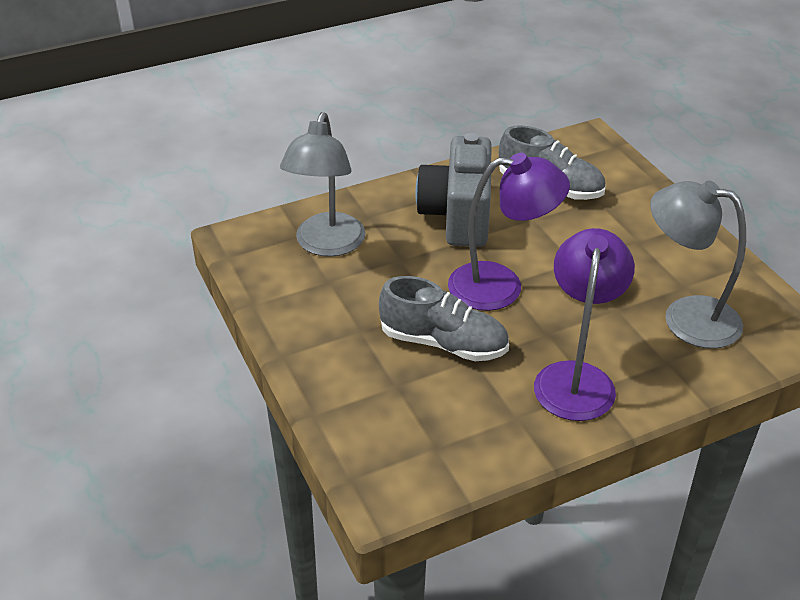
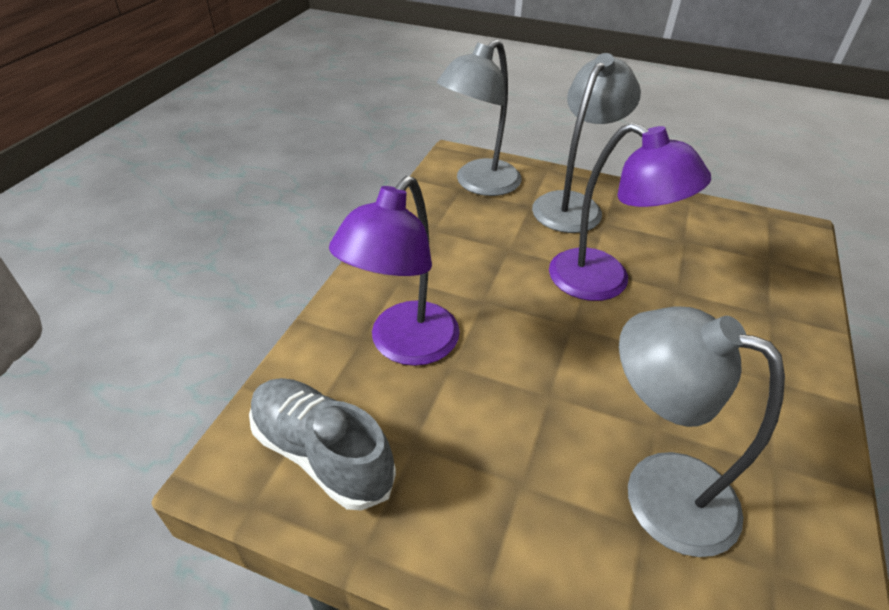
grey camera: 1 -> 0
grey lamp: 2 -> 3
grey shoe: 2 -> 1

